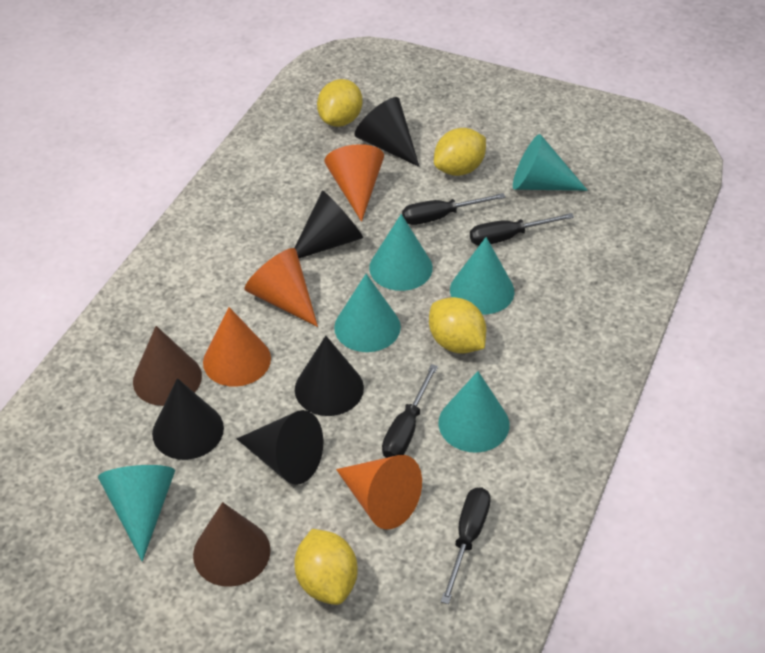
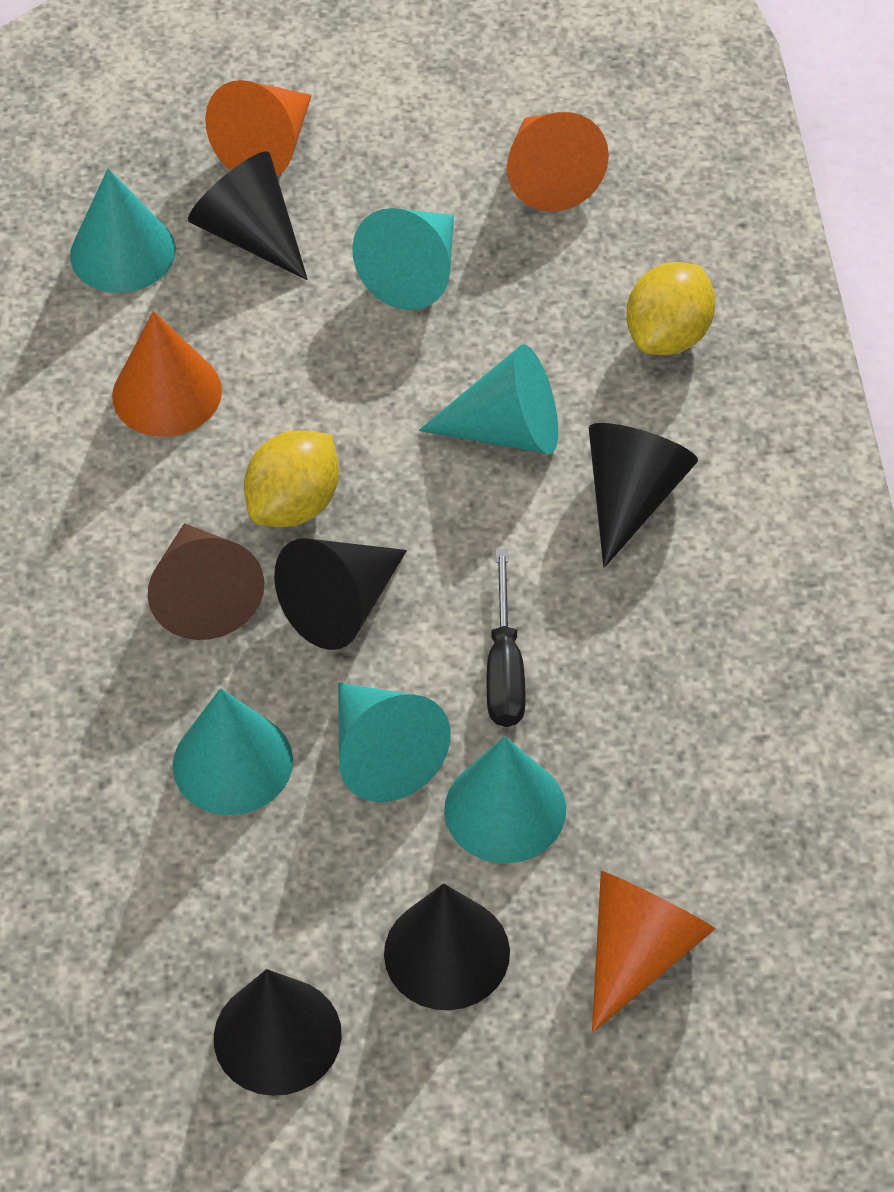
black screwdriver: 4 -> 1
brown cone: 2 -> 1
yellow lemon: 4 -> 2

